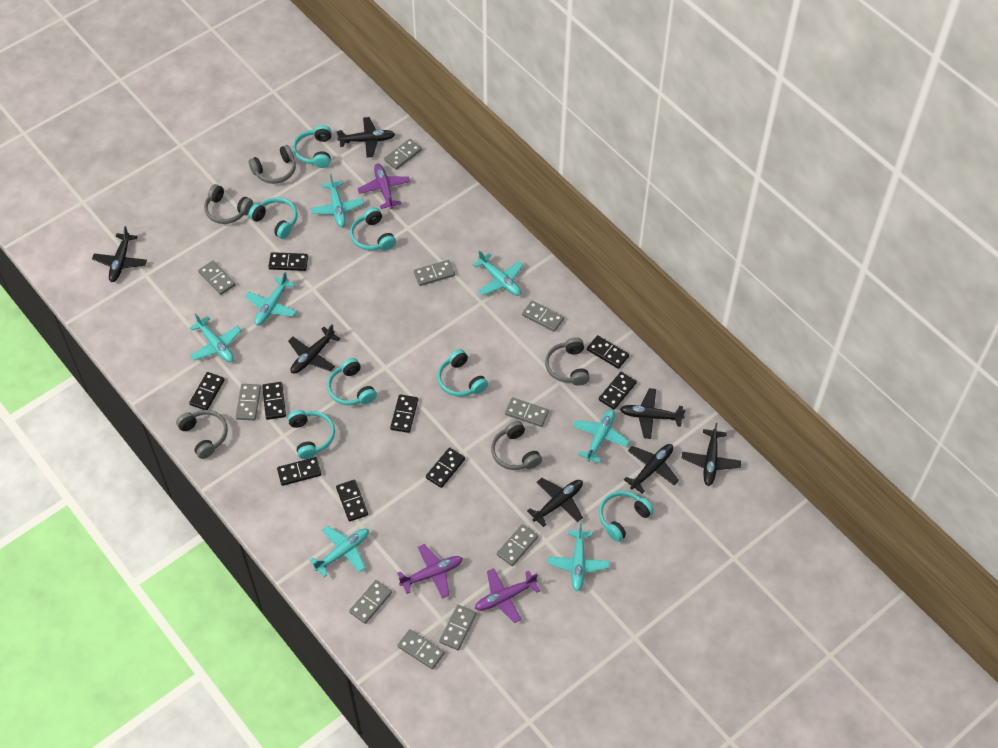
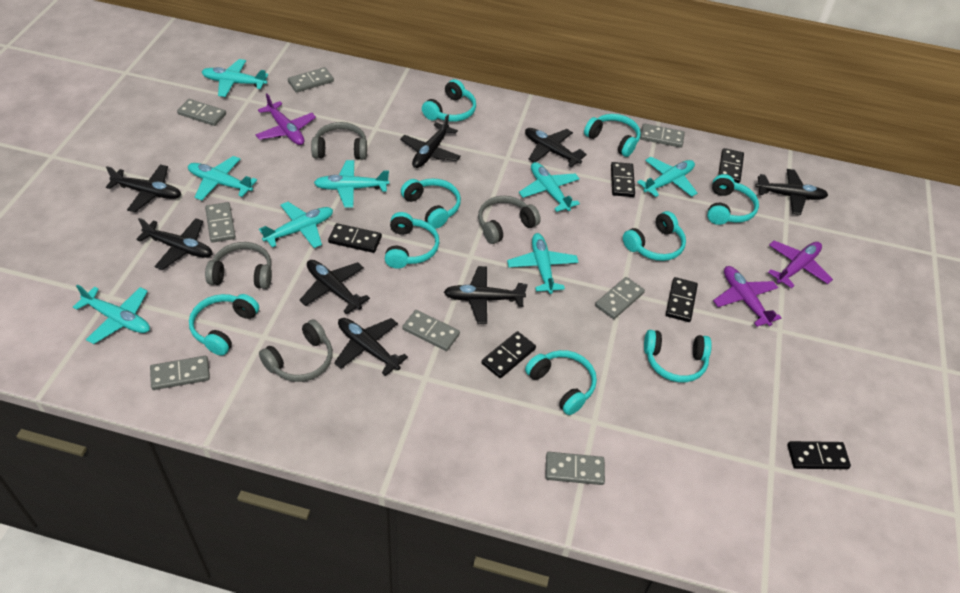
black domino: 9 -> 6
black plane: 7 -> 8
grey domino: 10 -> 8
grey headphones: 5 -> 4
turquoise headphones: 7 -> 9
turquoise plane: 7 -> 8

